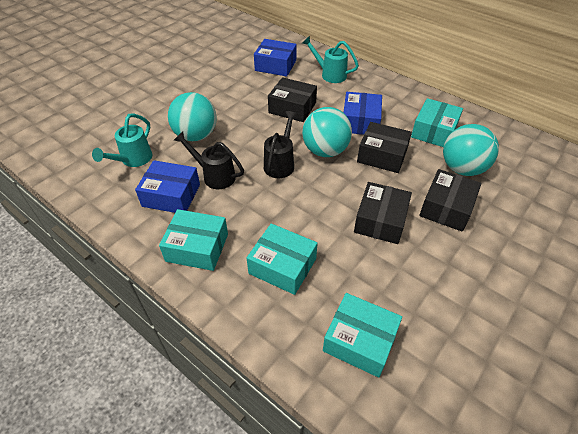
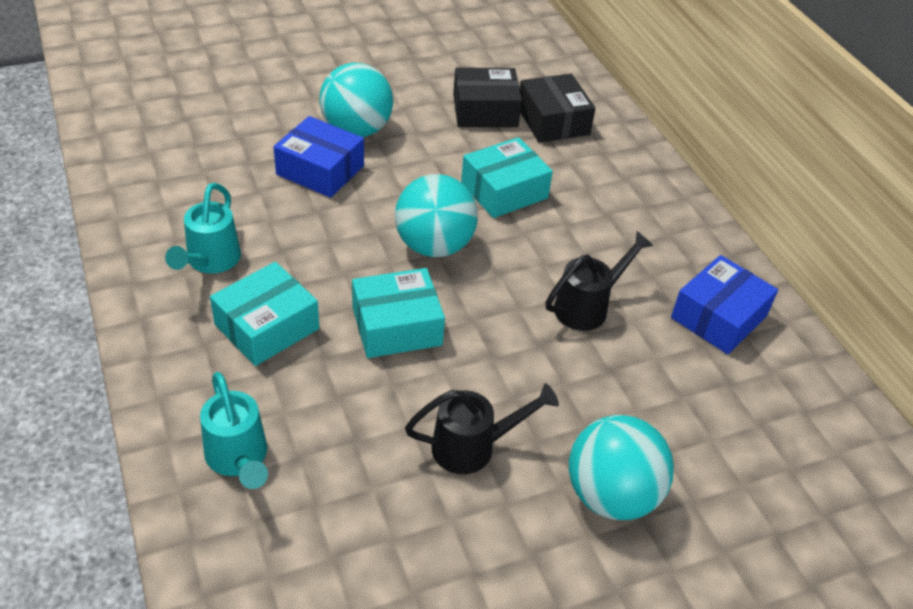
black box: 4 -> 2
blue box: 3 -> 2
turquoise box: 4 -> 3

